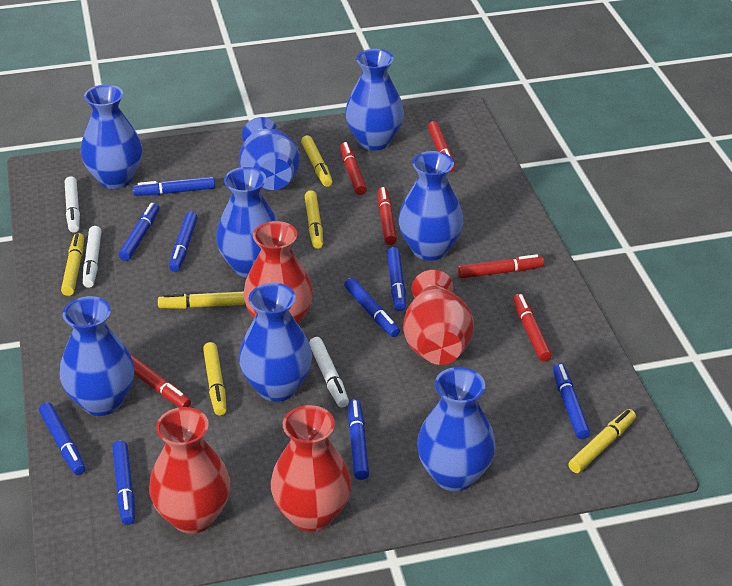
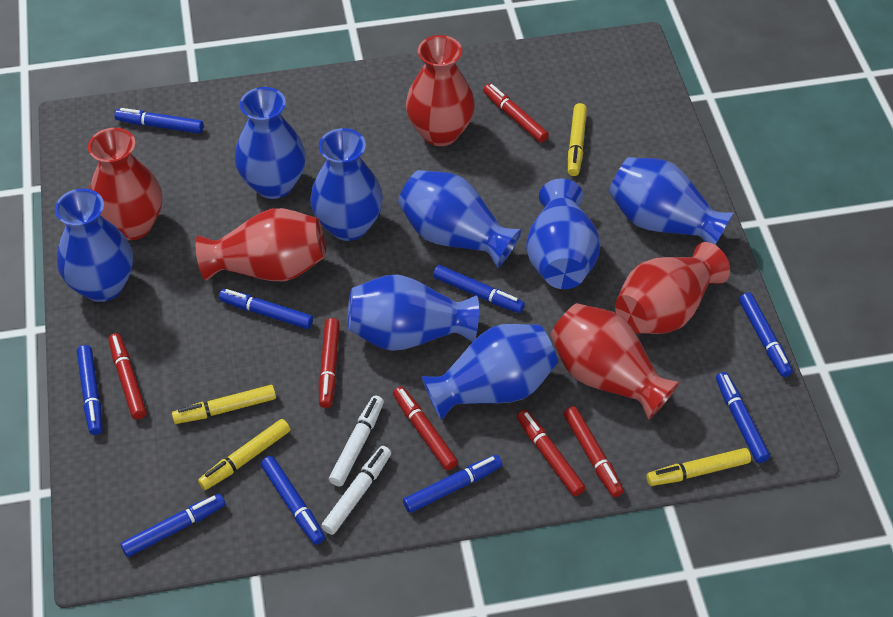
red vase: 4 -> 5
white marker: 3 -> 2
yellow marker: 6 -> 4

